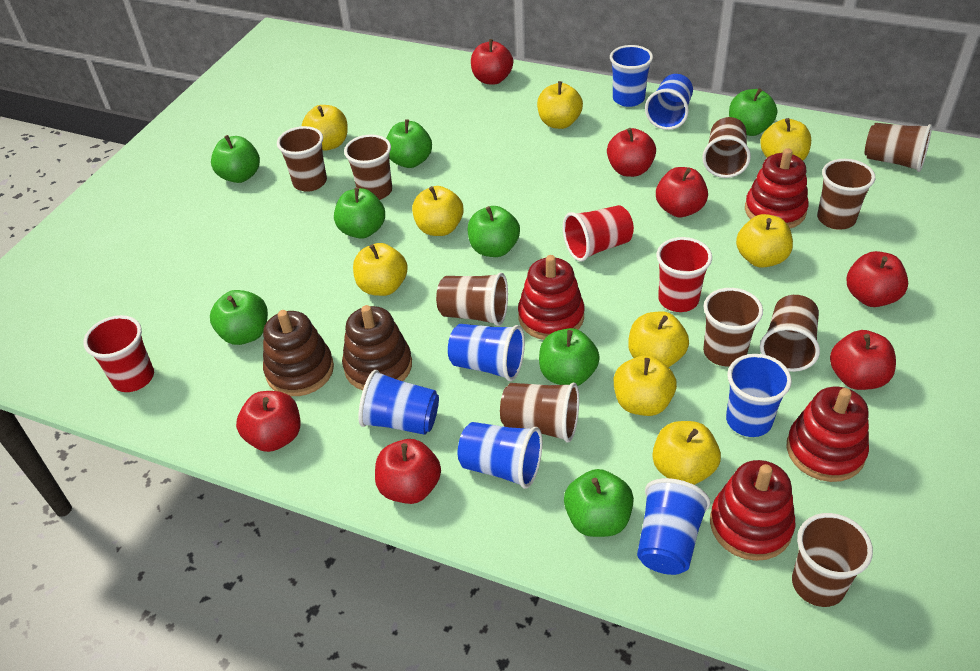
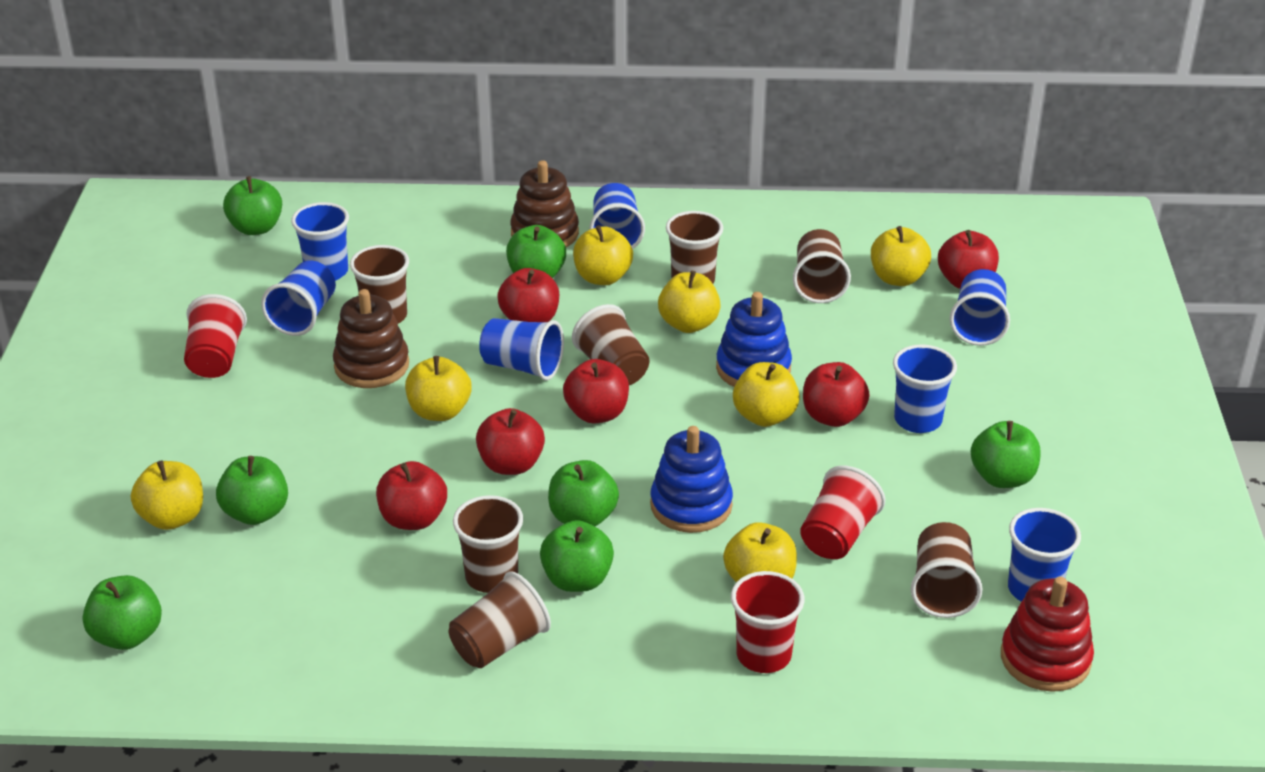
blue stacking toy: 0 -> 2
brown cup: 10 -> 7
green apple: 8 -> 7
red apple: 7 -> 6
red stacking toy: 4 -> 1
yellow apple: 9 -> 7

